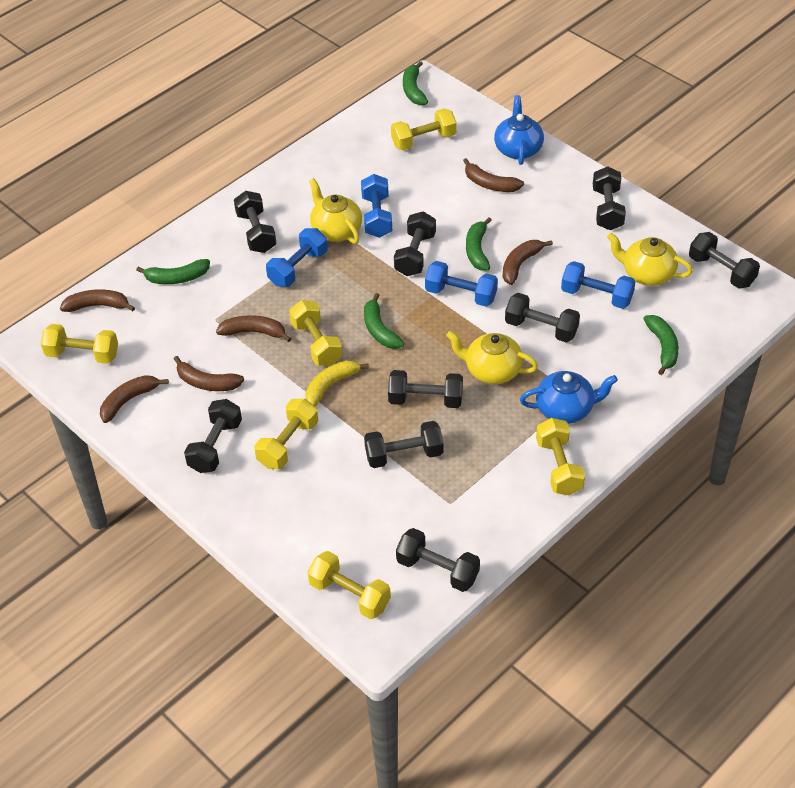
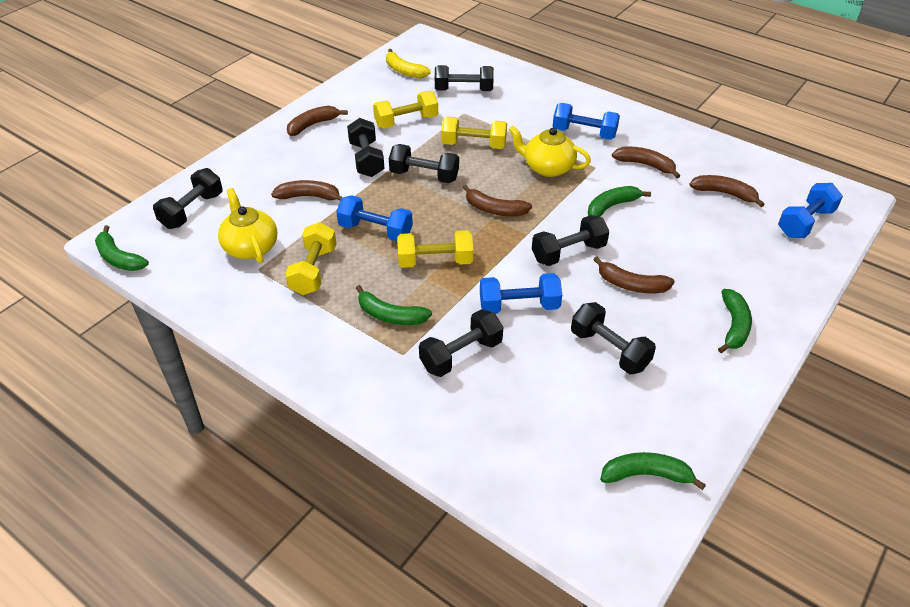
black dumbbell: 9 -> 7
blue teapot: 2 -> 0
yellow dumbbell: 6 -> 4
yellow teapot: 3 -> 2

